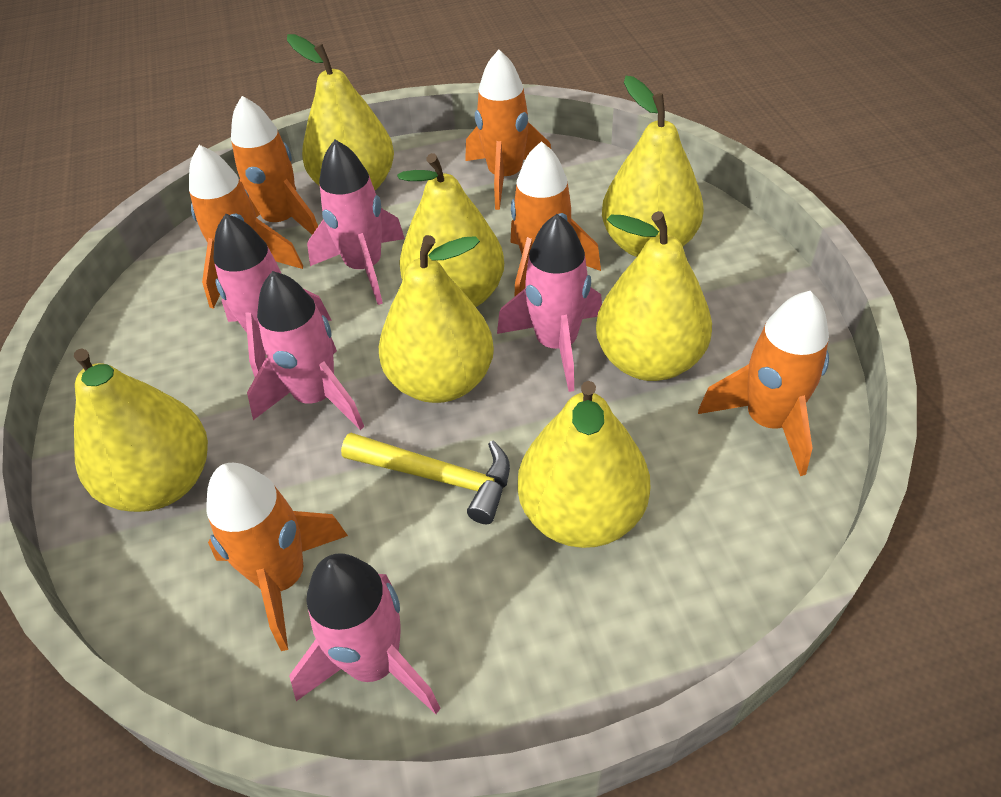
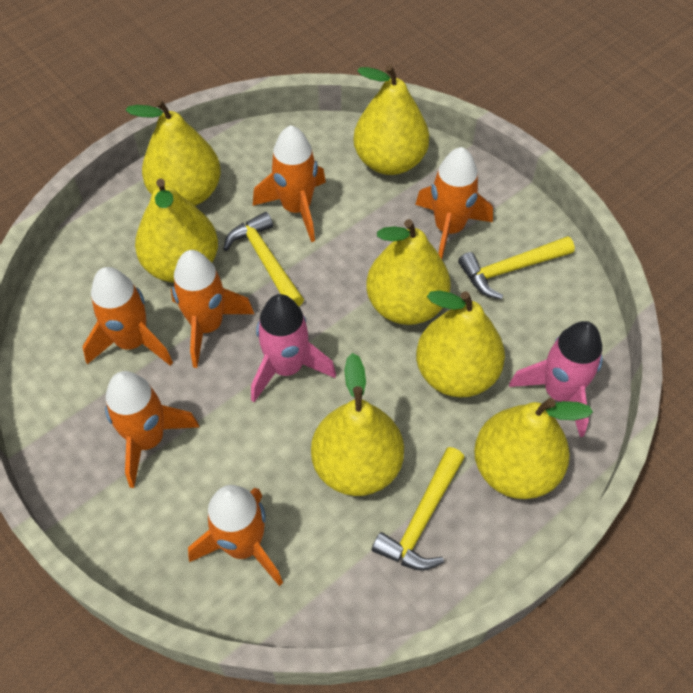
pink rocket: 5 -> 2
yellow hammer: 1 -> 3

